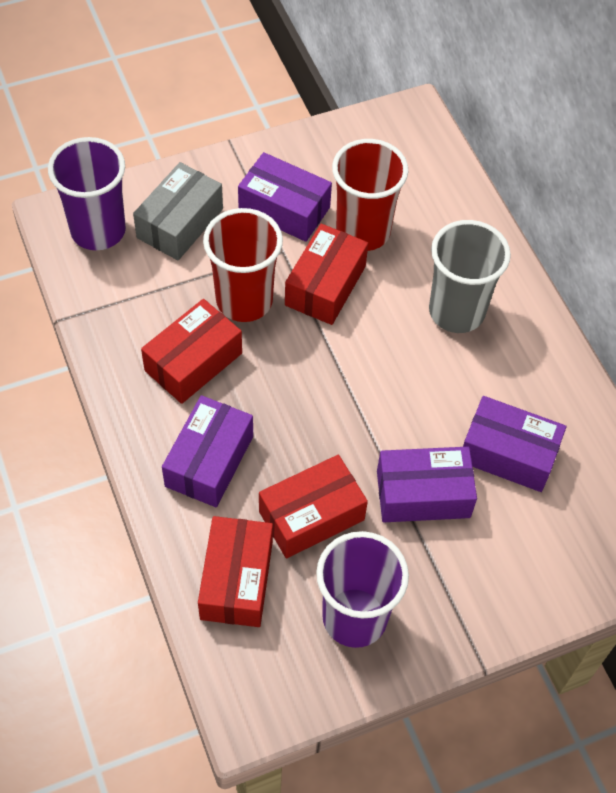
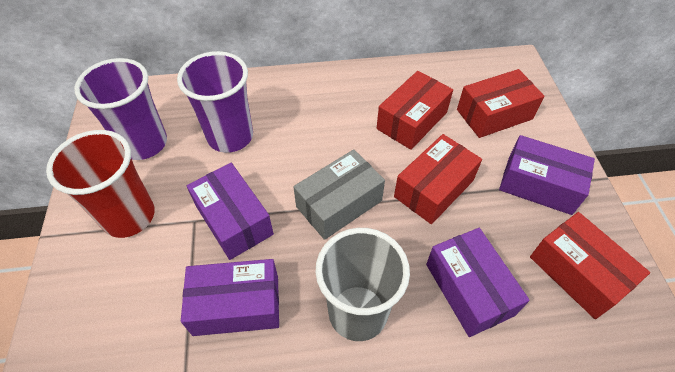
red cup: 2 -> 1

